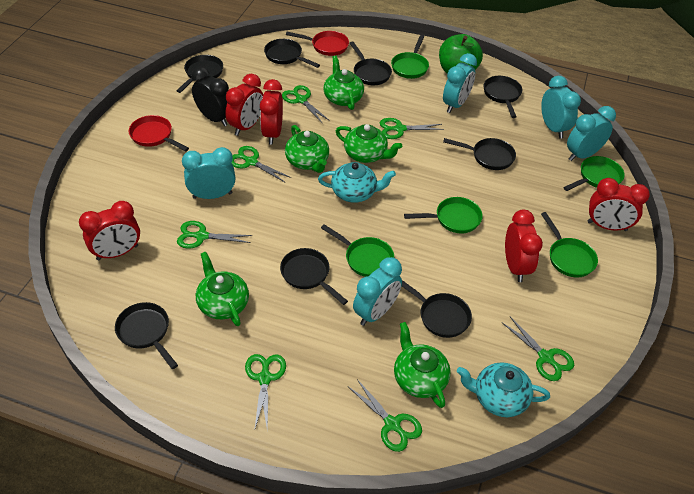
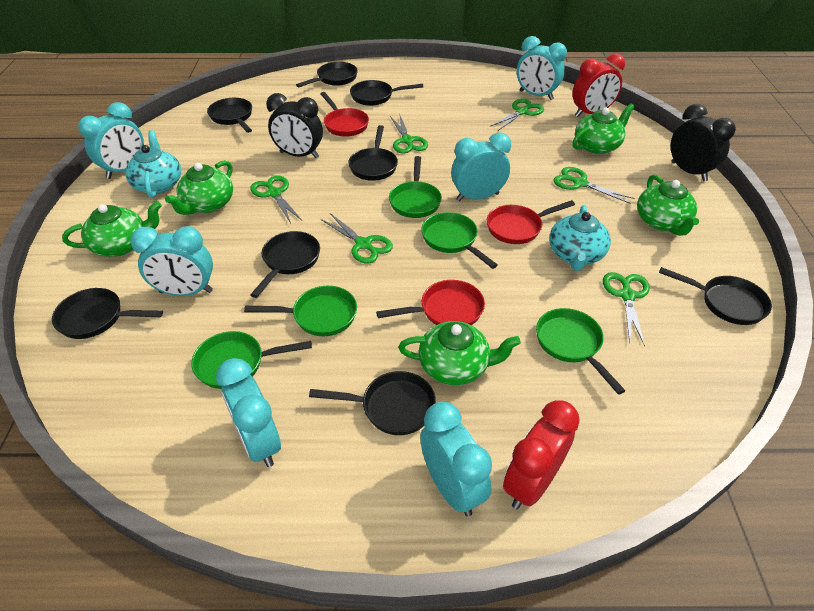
black clock: 1 -> 2
green apple: 1 -> 0
green scissors: 7 -> 6
red clock: 5 -> 2
red pan: 2 -> 3
turquoise clock: 5 -> 6

